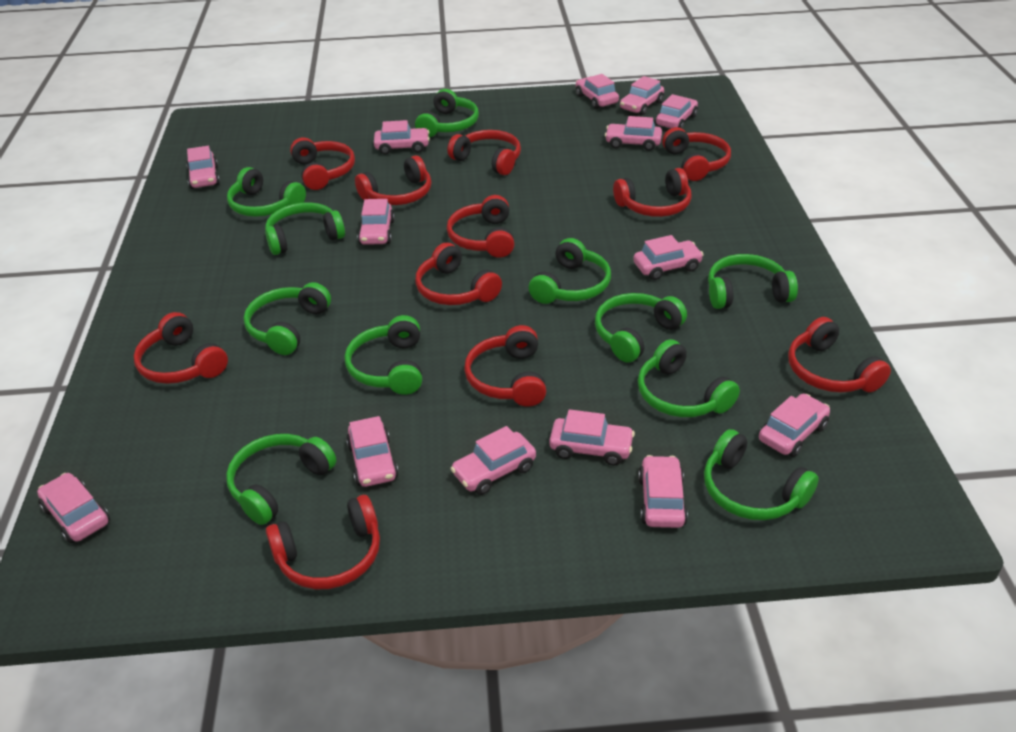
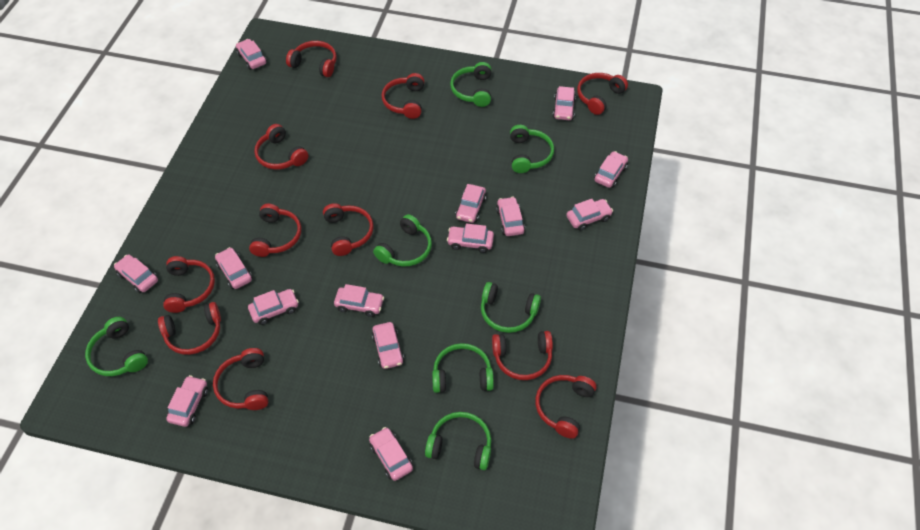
green headphones: 11 -> 7

